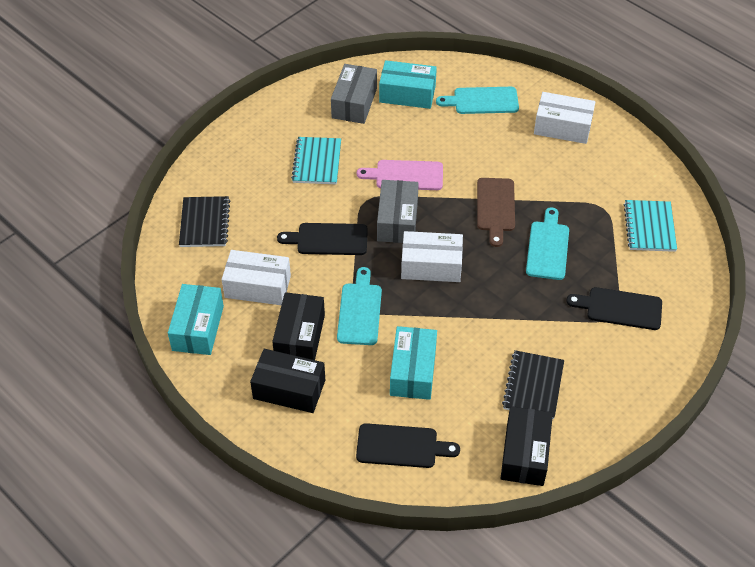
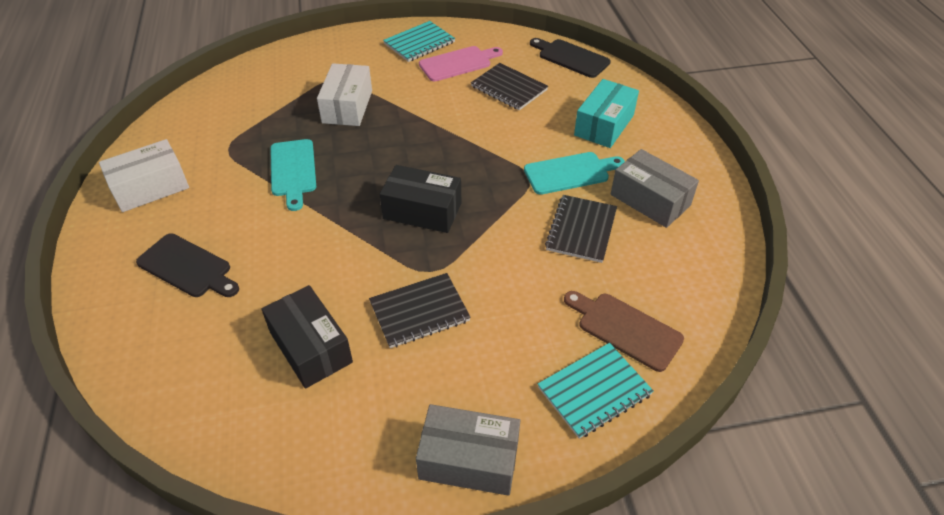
black box: 3 -> 2
black cutting board: 3 -> 2
black notebook: 2 -> 3
turquoise box: 3 -> 1
turquoise cutting board: 3 -> 2
white box: 3 -> 2

